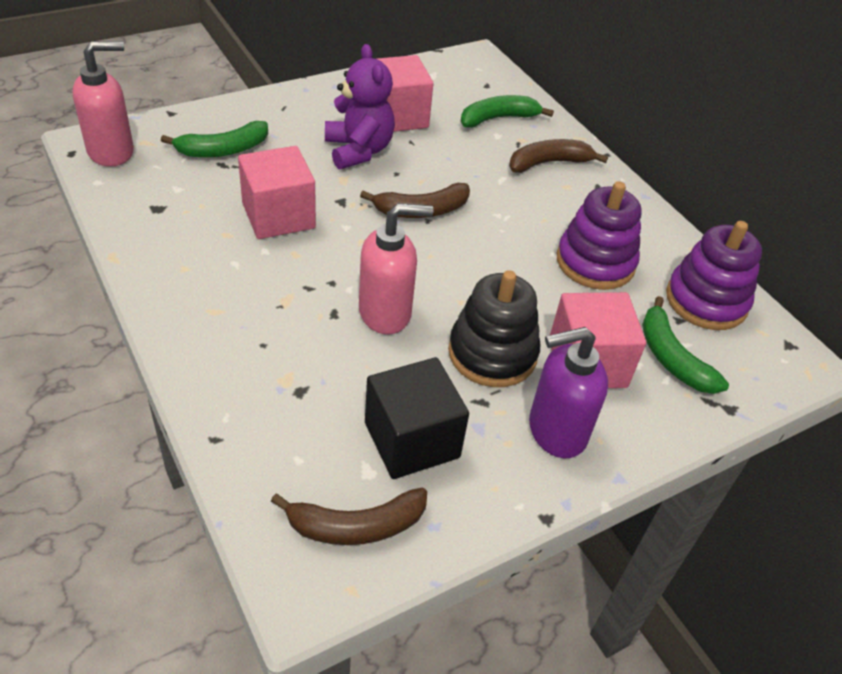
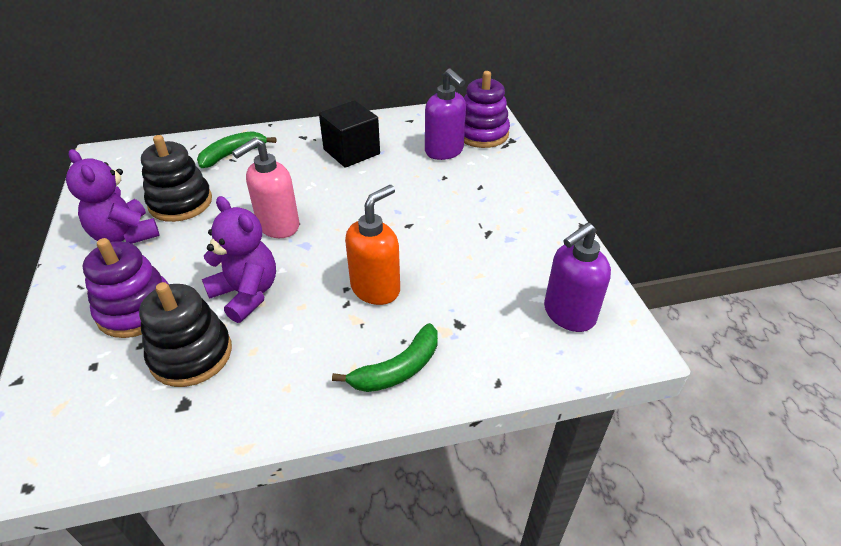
black stacking toy: 1 -> 2
brown banana: 3 -> 0
green banana: 3 -> 2
orange soap dispenser: 0 -> 1
pink cube: 3 -> 0
pink soap dispenser: 2 -> 1
purple soap dispenser: 1 -> 2
purple teddy bear: 1 -> 2

